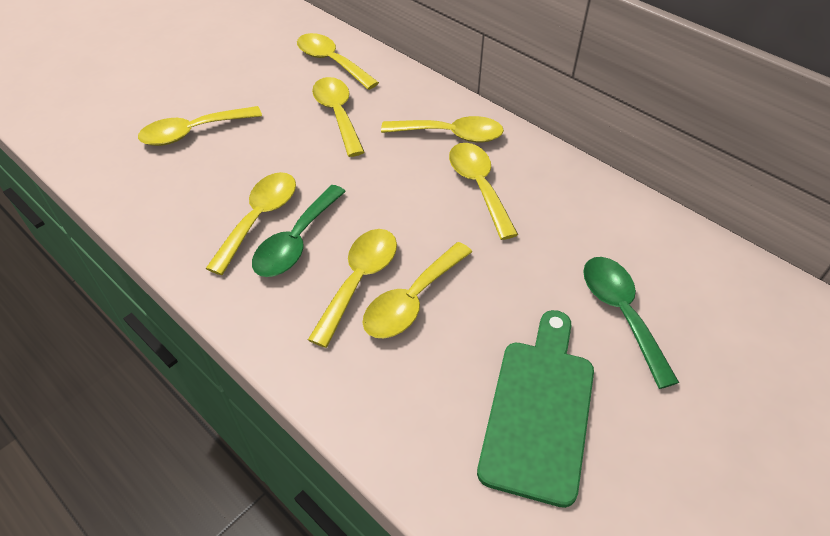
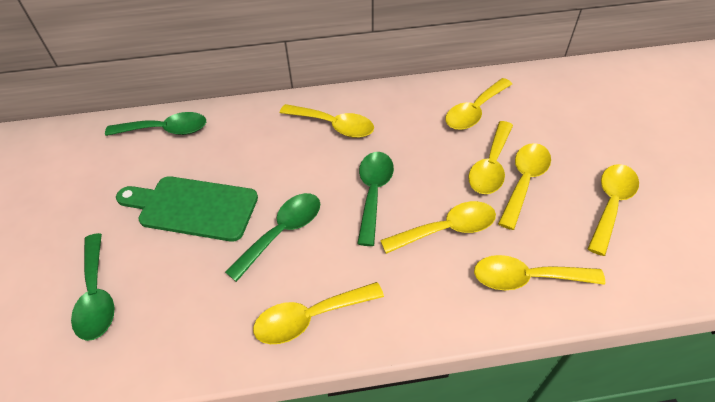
green spoon: 2 -> 4

